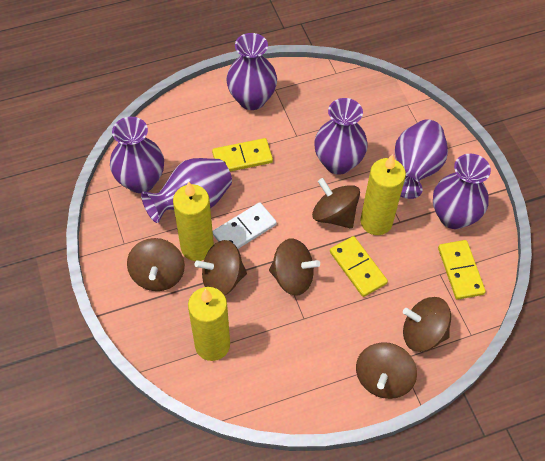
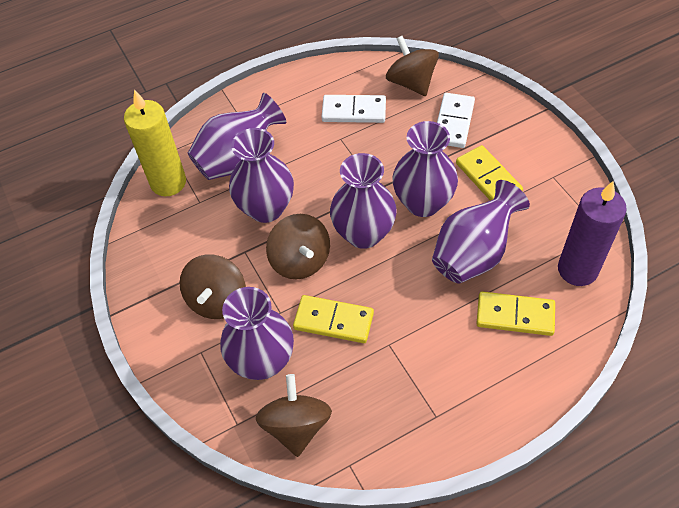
brown spinning top: 6 -> 4
purple candle: 0 -> 1
white domino: 1 -> 2
yellow candle: 3 -> 1

